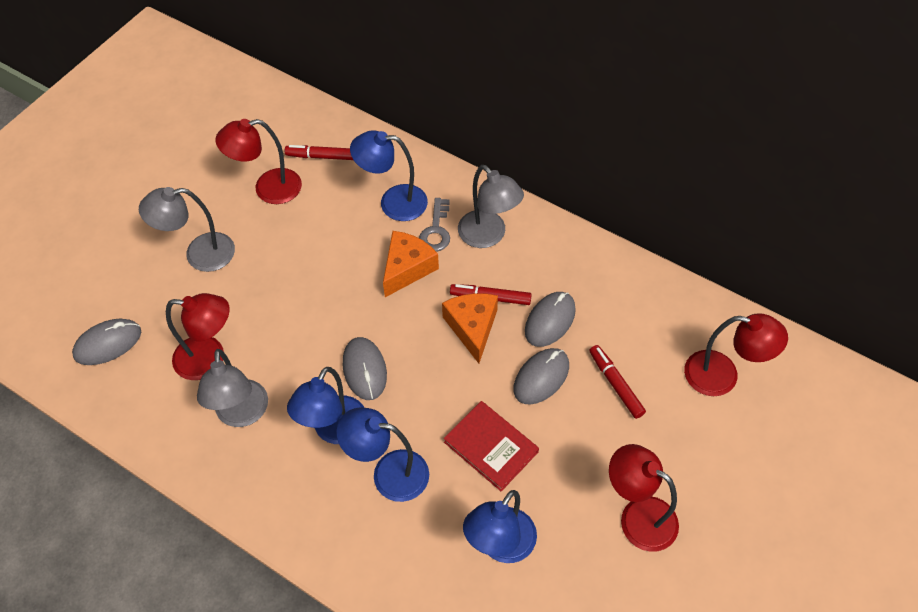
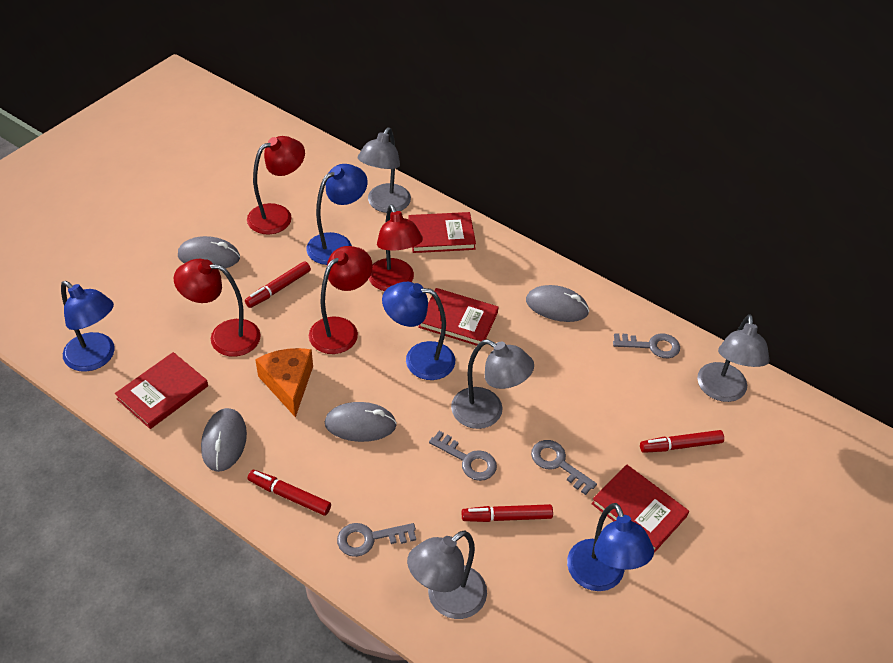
grey key: 1 -> 4
grey lamp: 3 -> 4
orange cheese: 2 -> 1
red book: 1 -> 4
red marker: 3 -> 4

